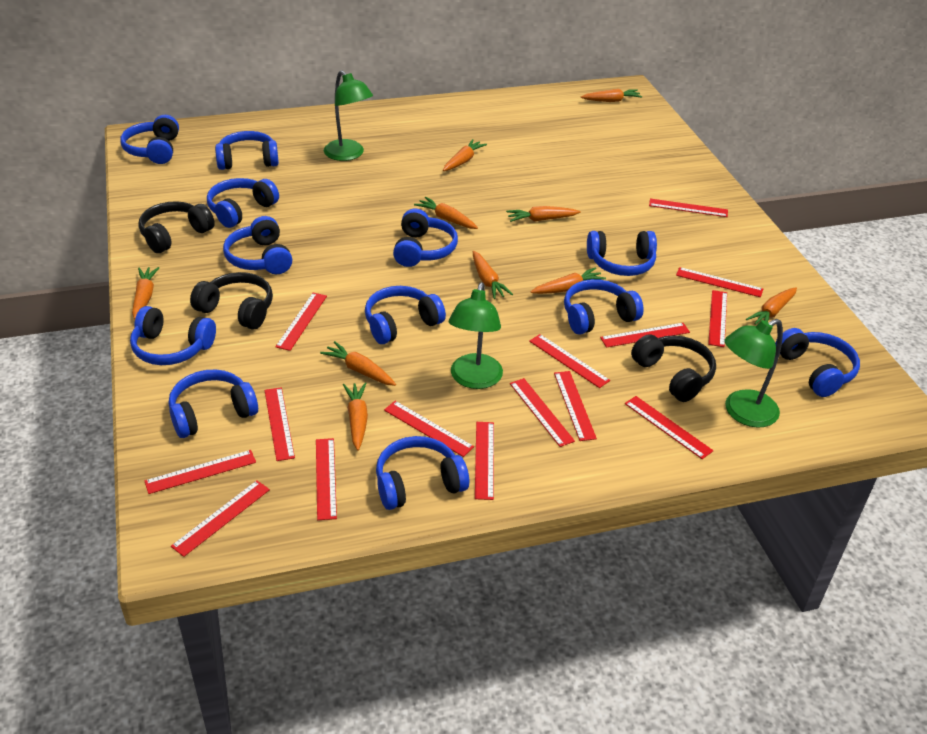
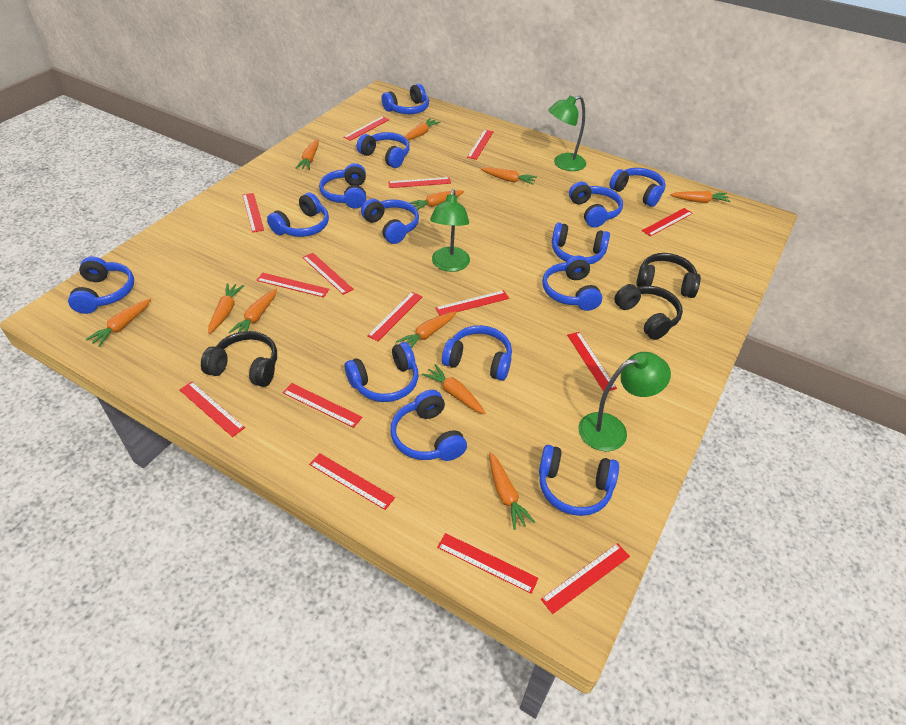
blue headphones: 12 -> 14
orange carrot: 10 -> 11

